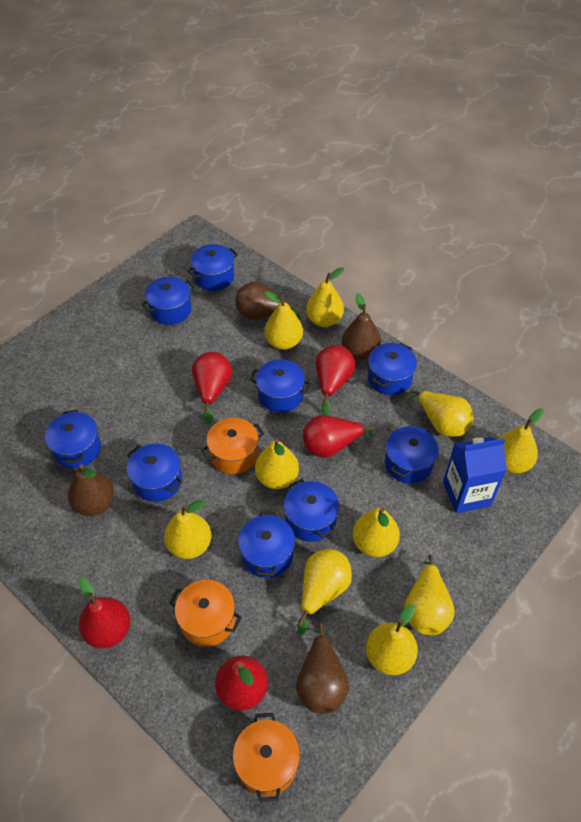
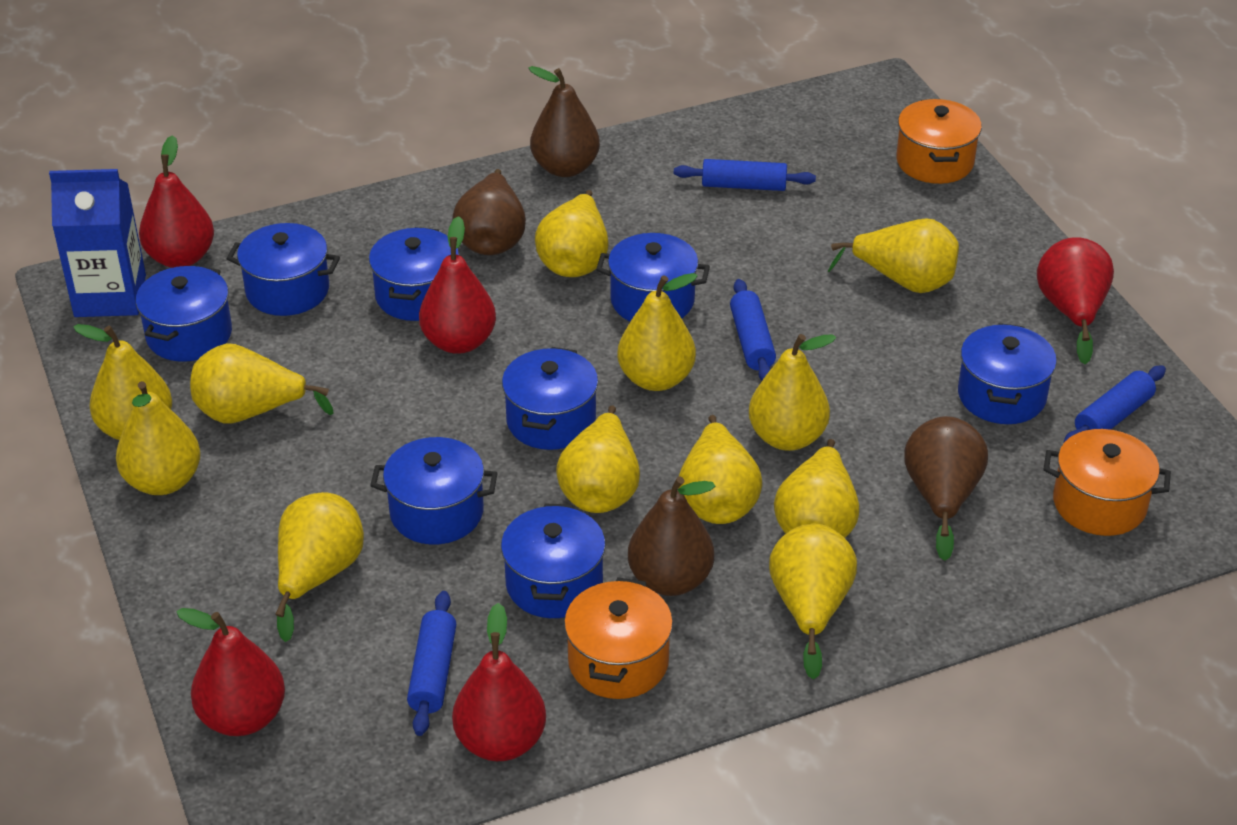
blue pot: 9 -> 8
blue rolling pin: 0 -> 4
yellow pear: 10 -> 12

